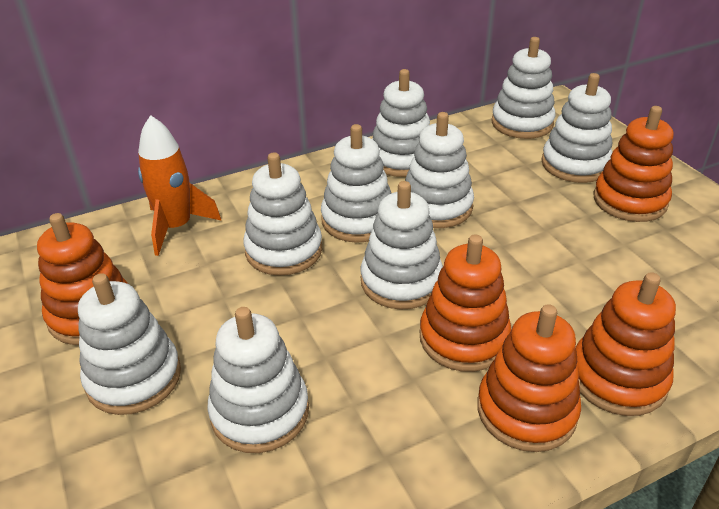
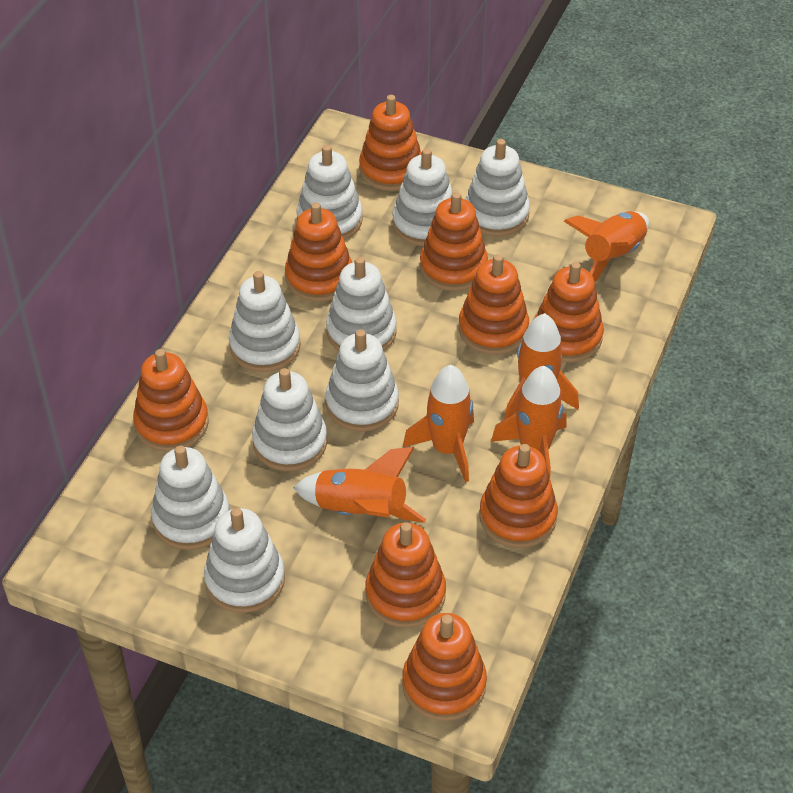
orange rocket: 1 -> 5
orange stacking toy: 5 -> 9

